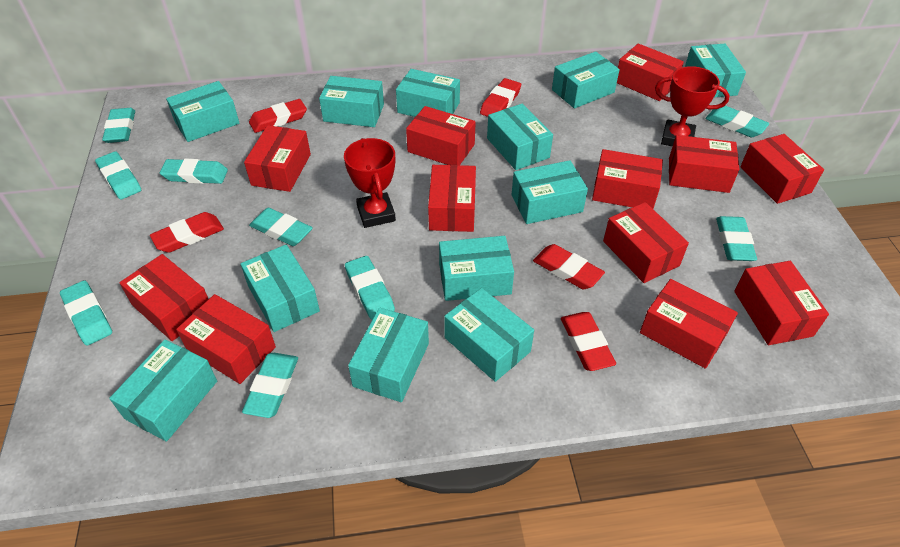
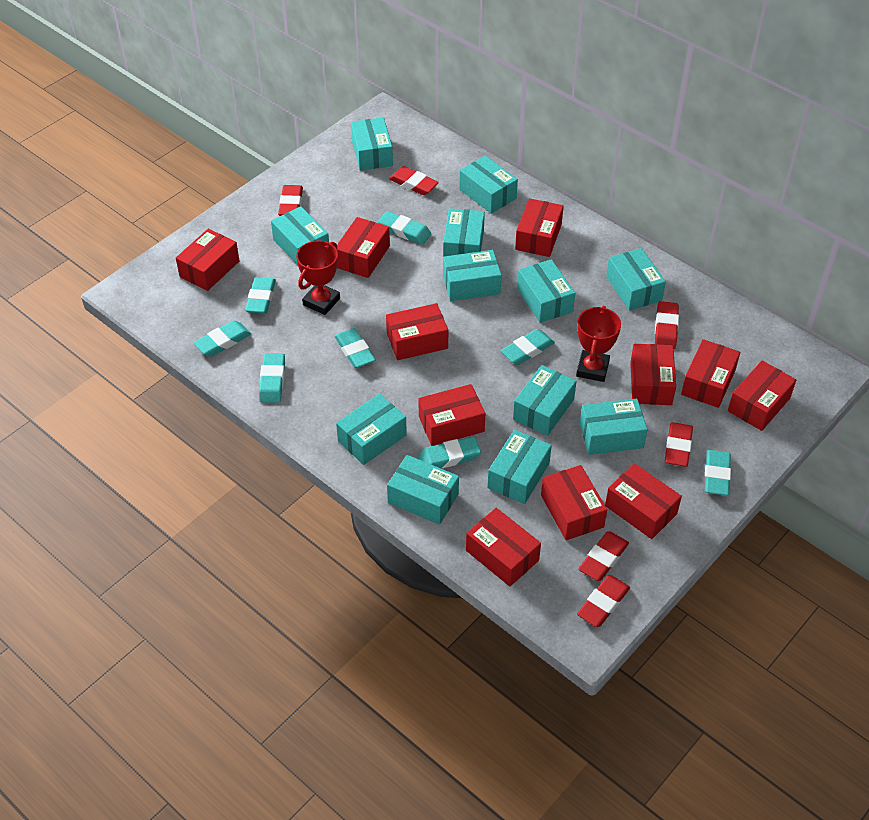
red box: 12 -> 11
red eraser: 5 -> 6
turquoise eraser: 9 -> 8

